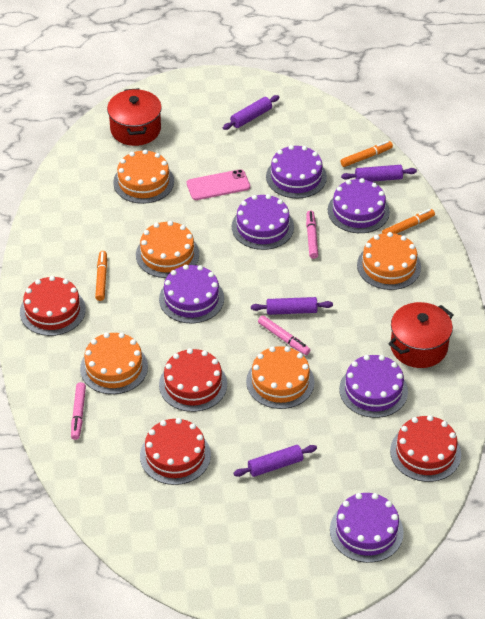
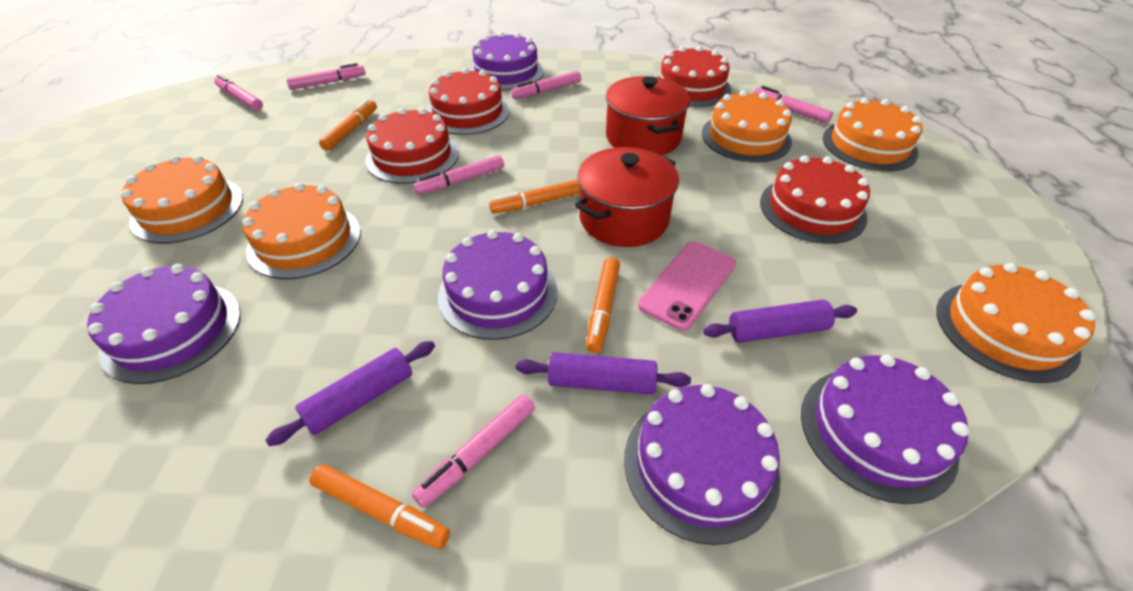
orange marker: 3 -> 4
pink marker: 3 -> 6
purple cake: 6 -> 5
purple rolling pin: 4 -> 3

